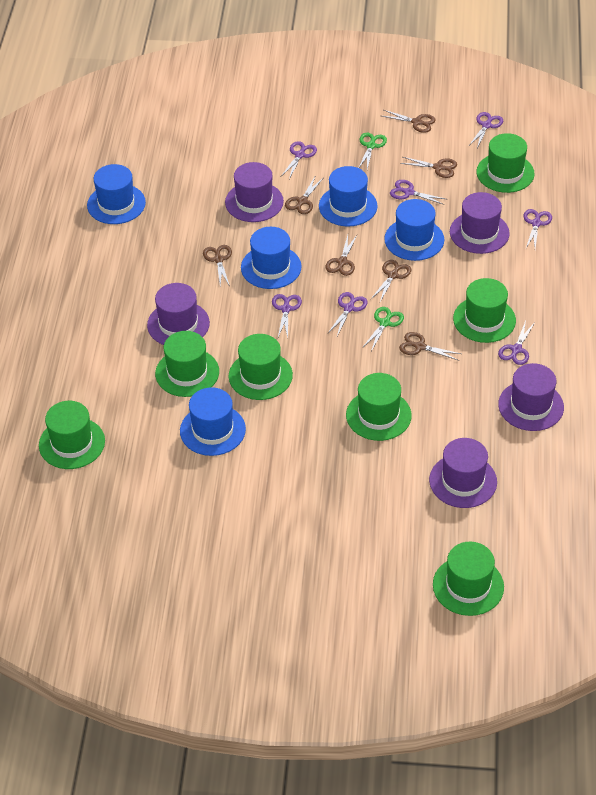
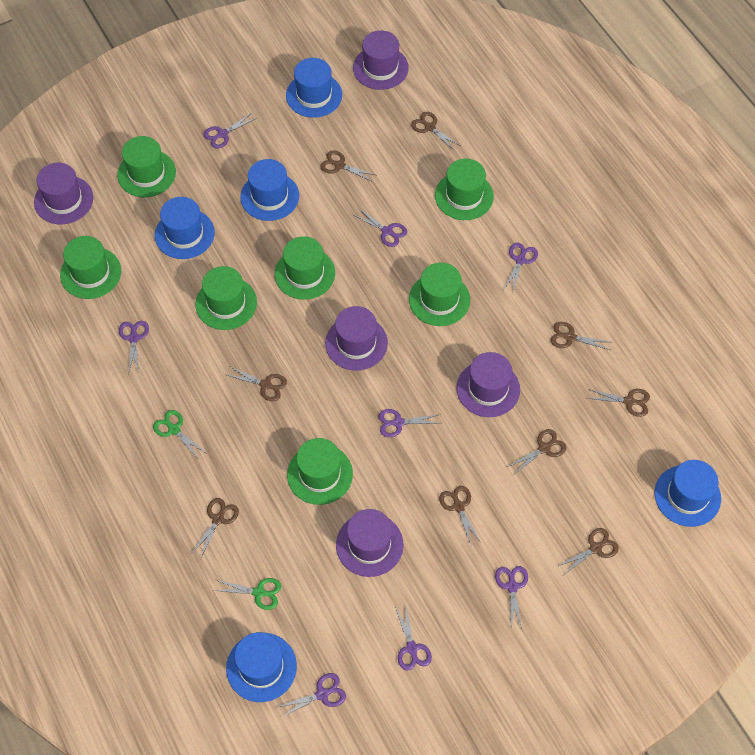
brown scissors: 7 -> 9
purple scissors: 7 -> 8

